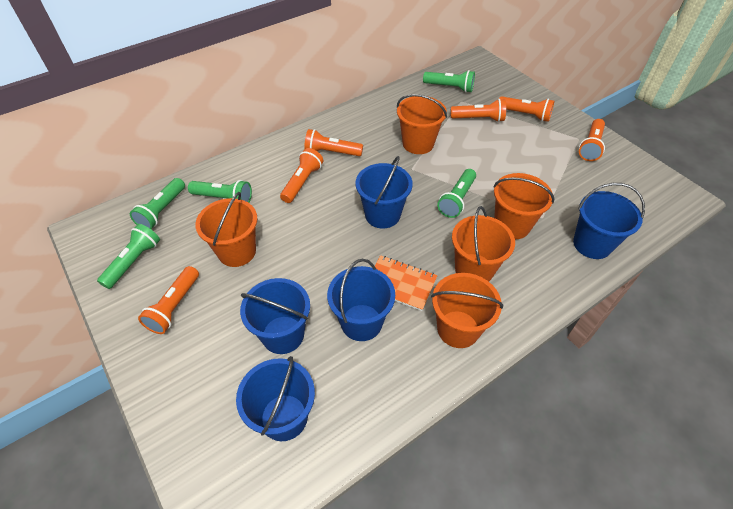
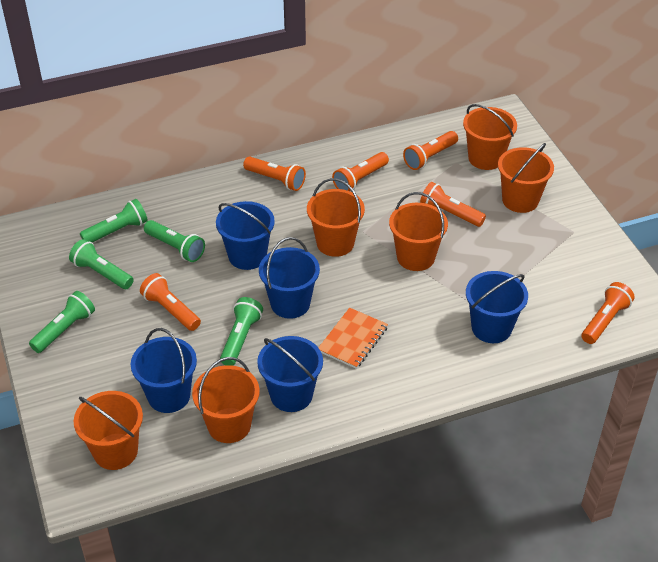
orange bucket: 5 -> 6

